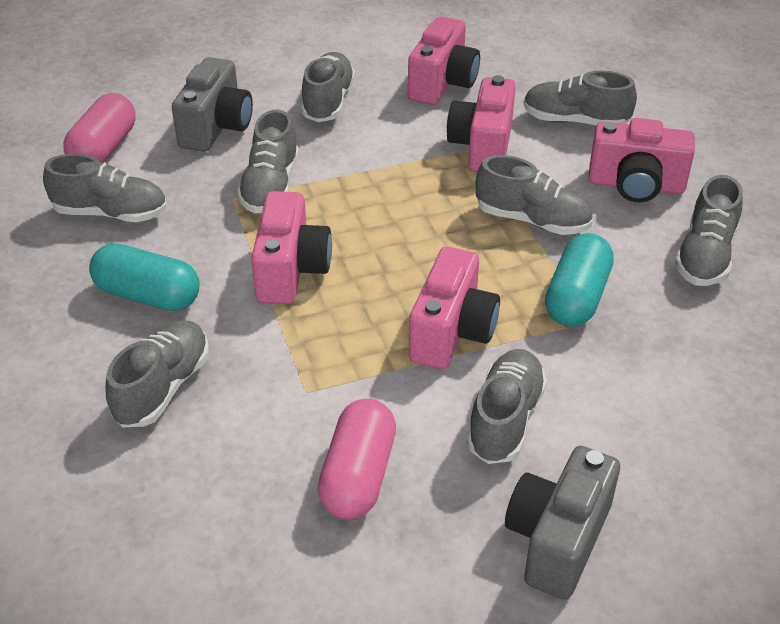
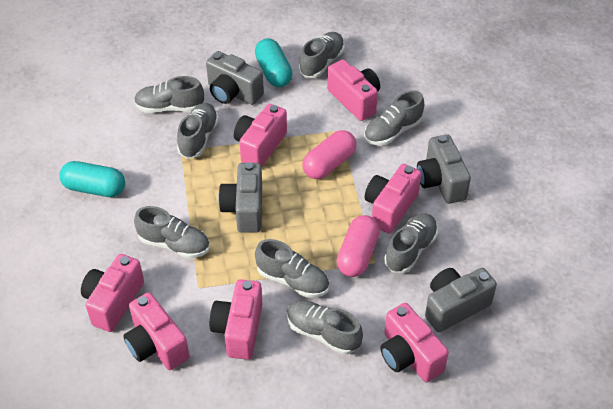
grey camera: 2 -> 4
pink camera: 5 -> 7

